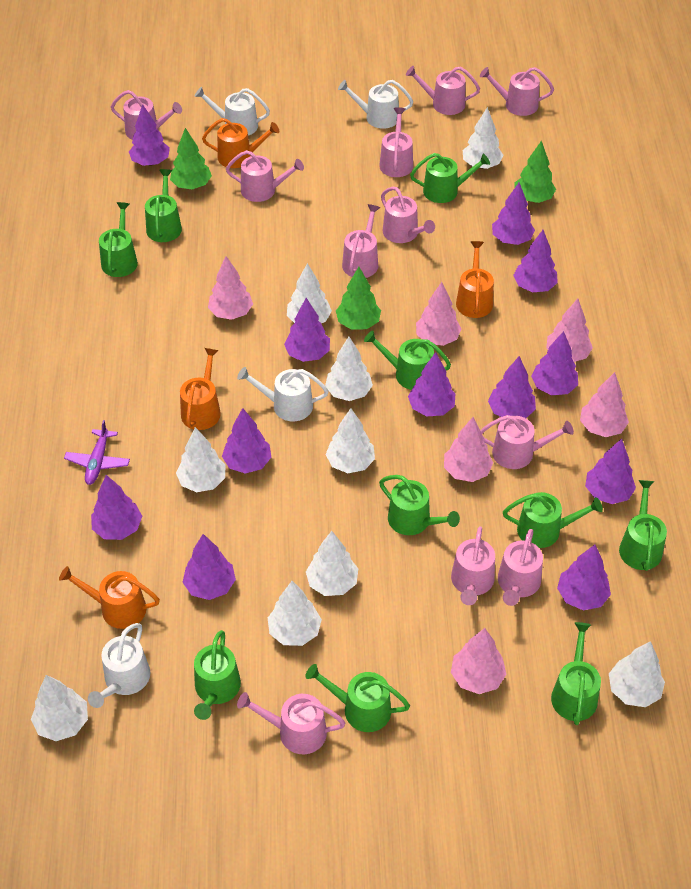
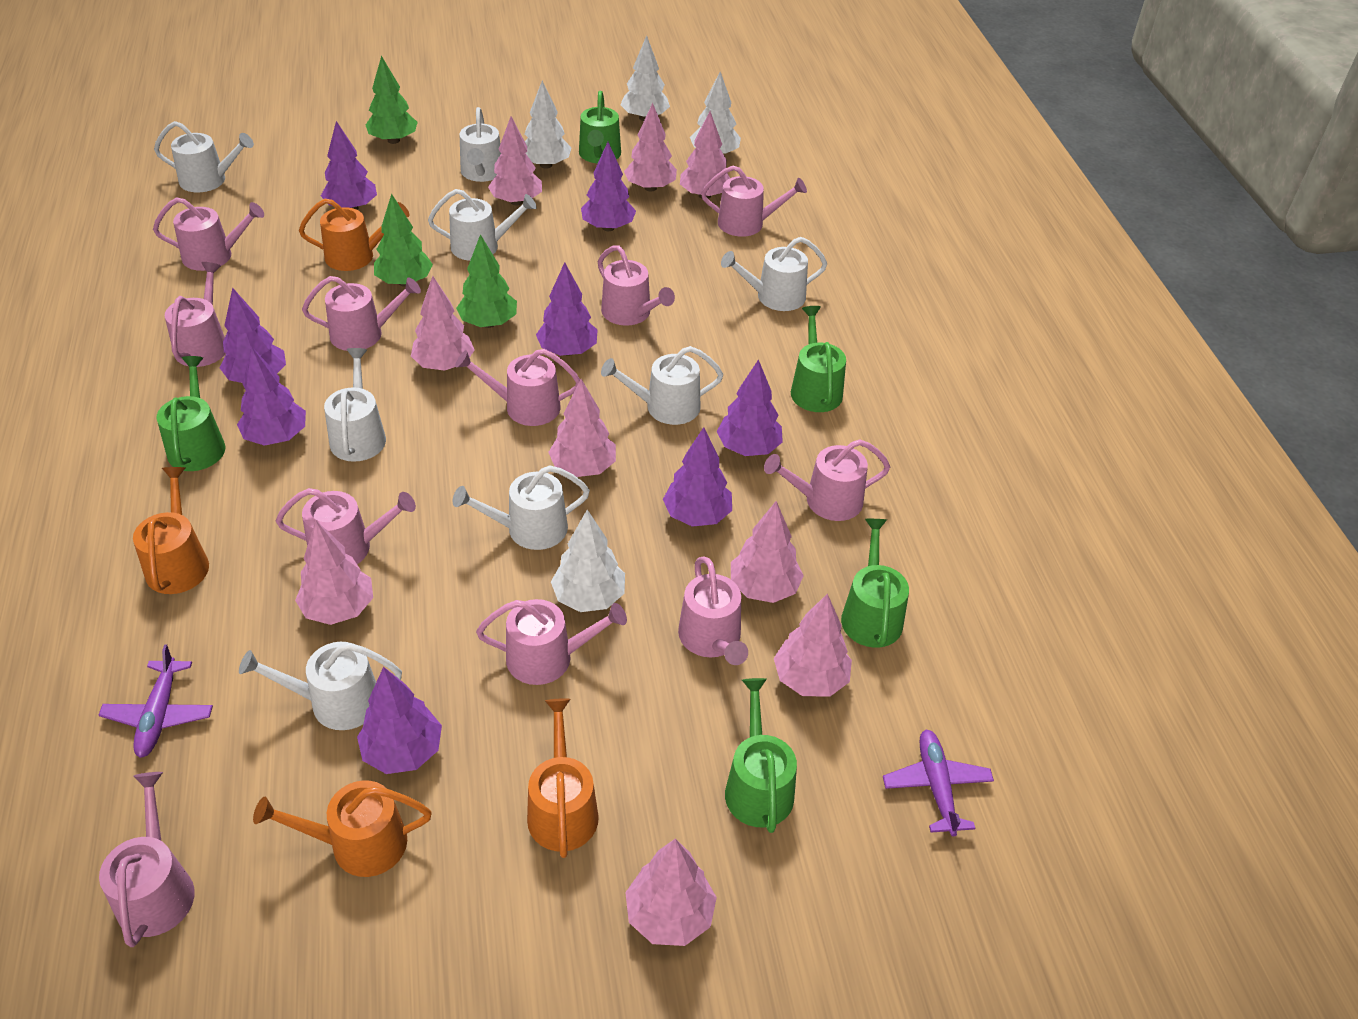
green watering can: 10 -> 5
pink tree: 6 -> 9
purple plane: 1 -> 2
purple tree: 12 -> 8
white tree: 9 -> 4
white watering can: 4 -> 8

